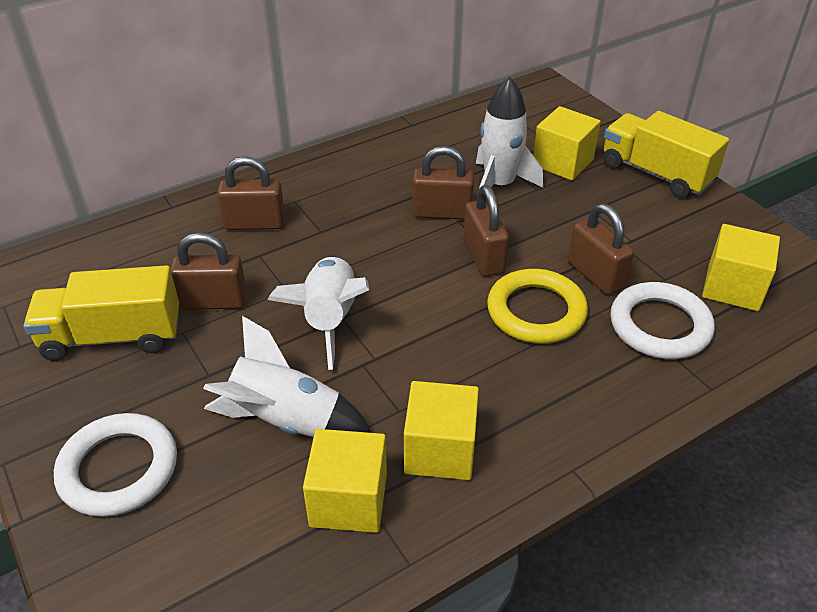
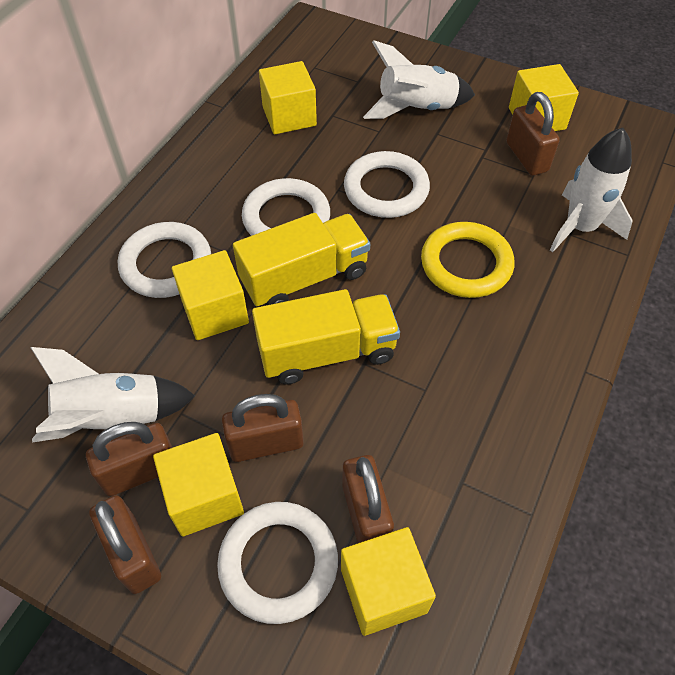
white ring: 2 -> 4
yellow cube: 4 -> 5

